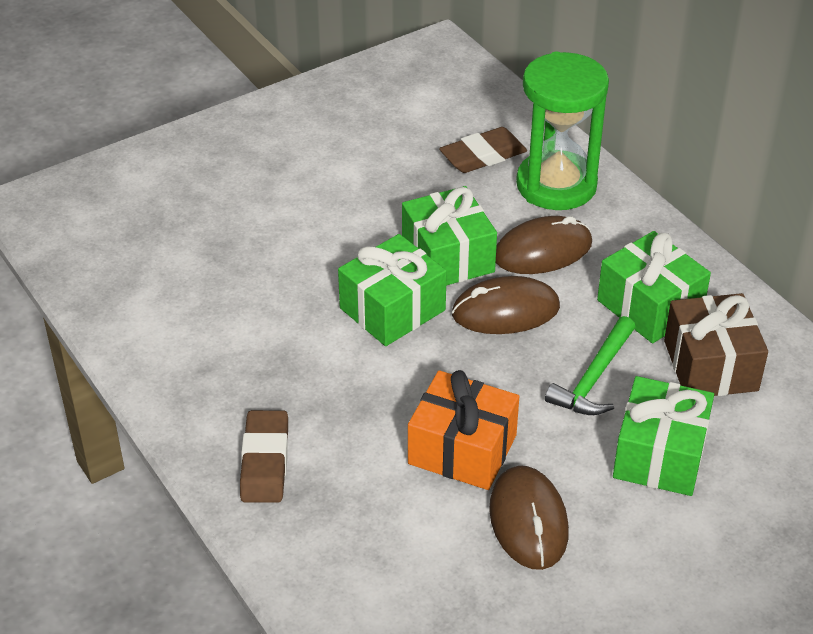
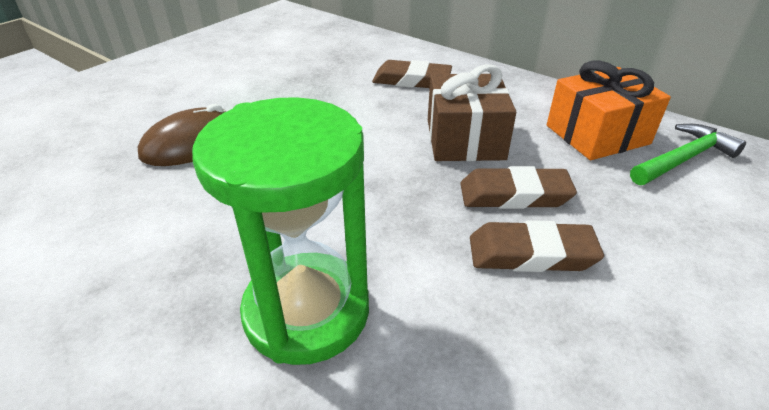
brown eraser: 2 -> 3
brown mouse: 3 -> 1
green gift: 4 -> 0

